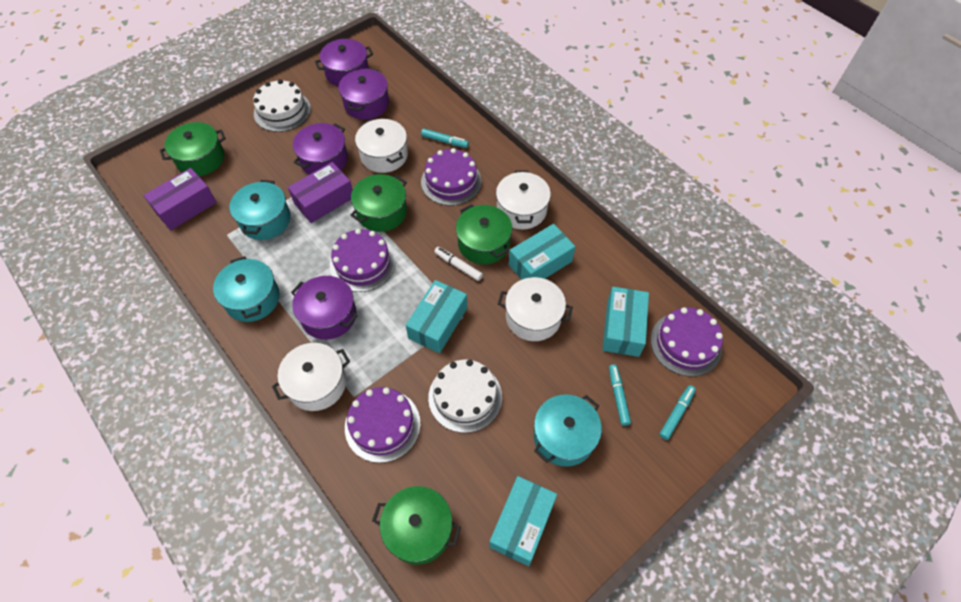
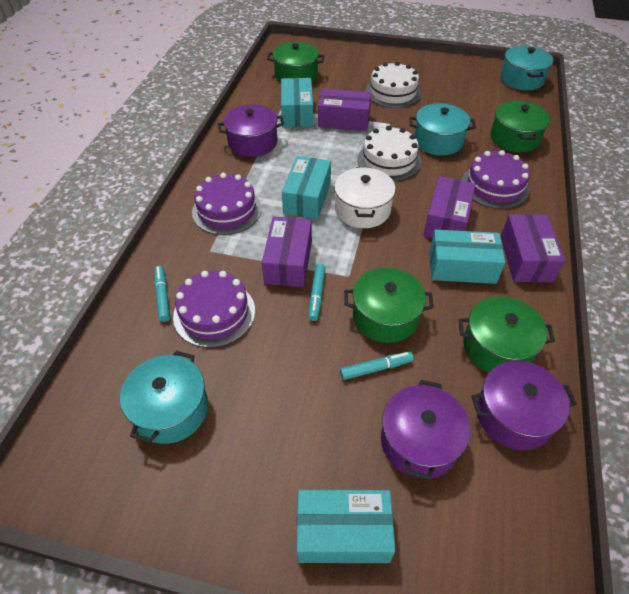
purple box: 2 -> 4
purple cake: 4 -> 3
purple pot: 4 -> 3
white marker: 1 -> 0
white pot: 4 -> 1

